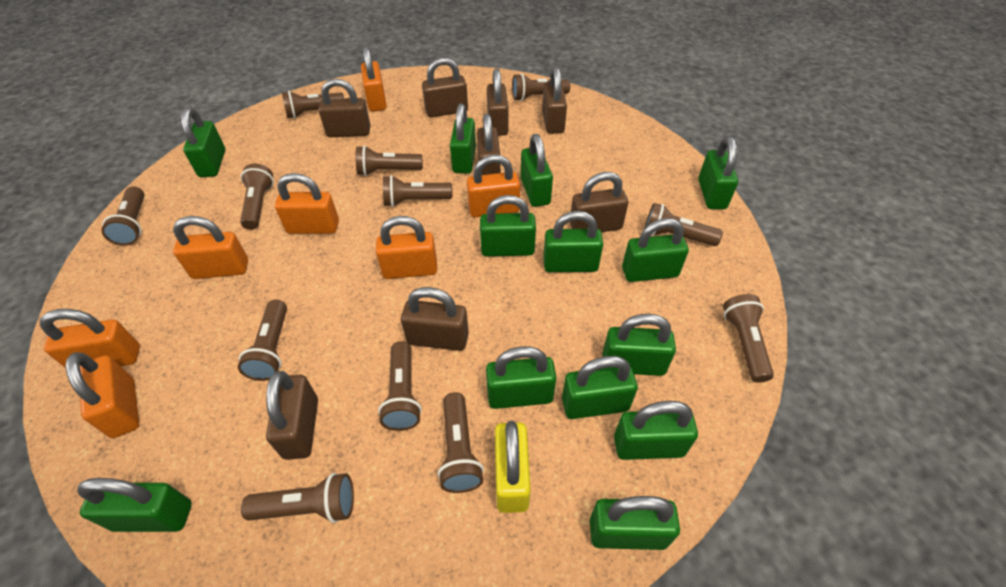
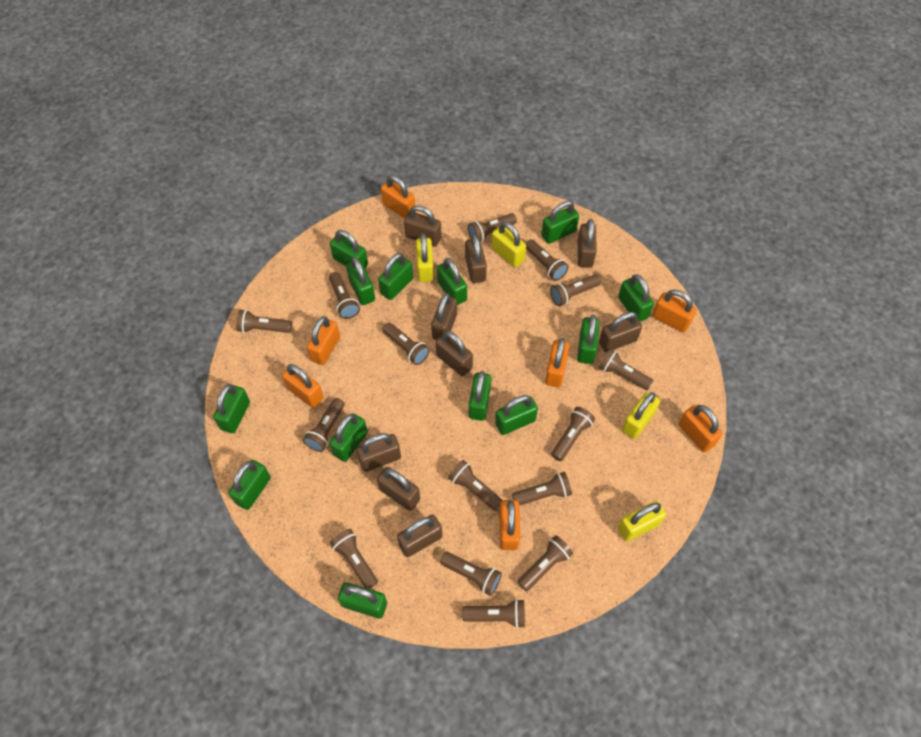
brown flashlight: 12 -> 15
brown padlock: 8 -> 9
yellow padlock: 1 -> 4

